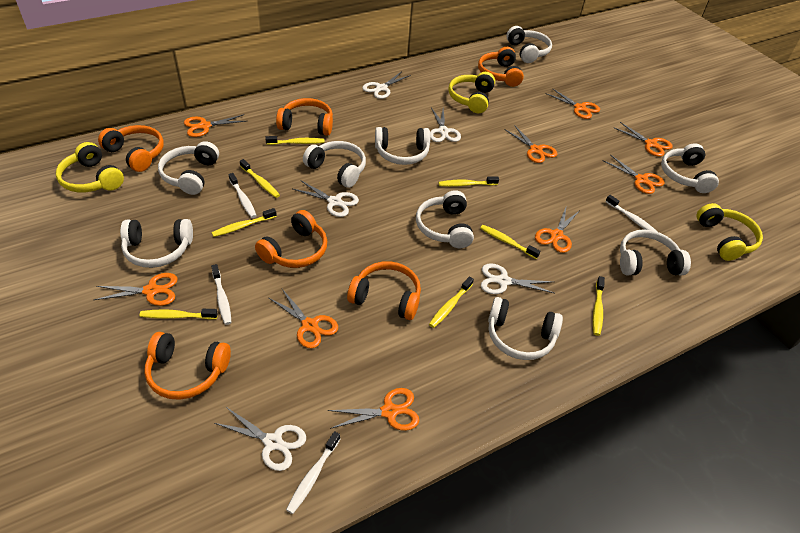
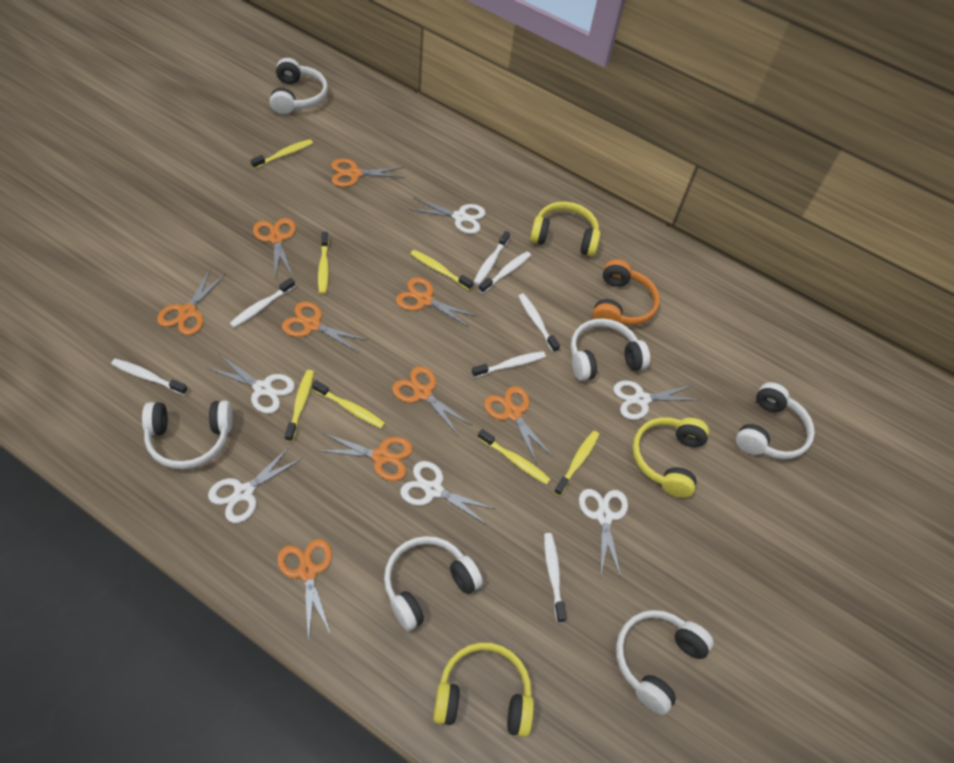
orange headphones: 6 -> 1
white headphones: 9 -> 6
white scissors: 5 -> 6
white toothbrush: 4 -> 7
yellow toothbrush: 8 -> 7

